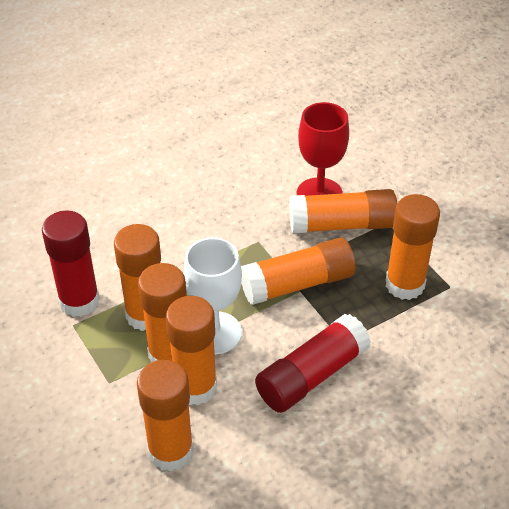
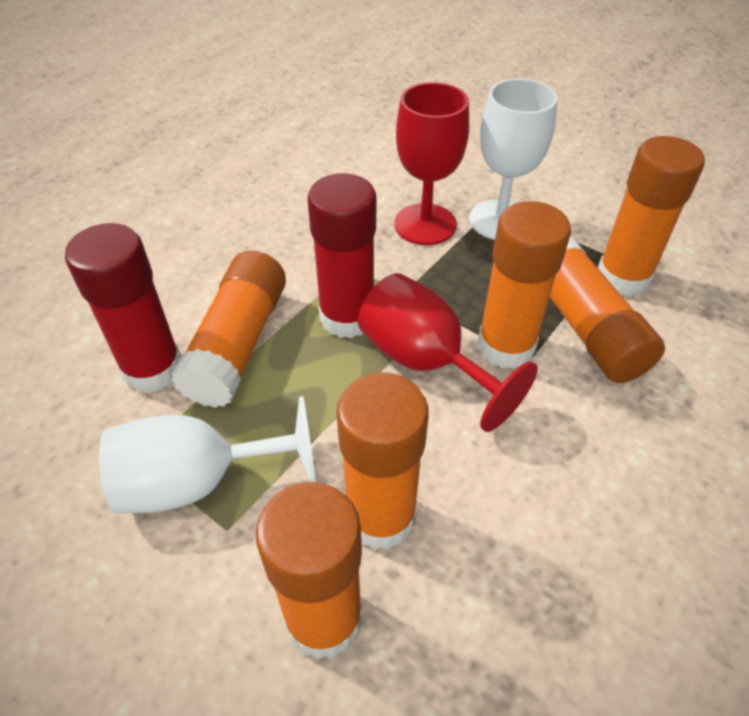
orange glue stick: 7 -> 6
red goblet: 1 -> 2
white goblet: 1 -> 2

